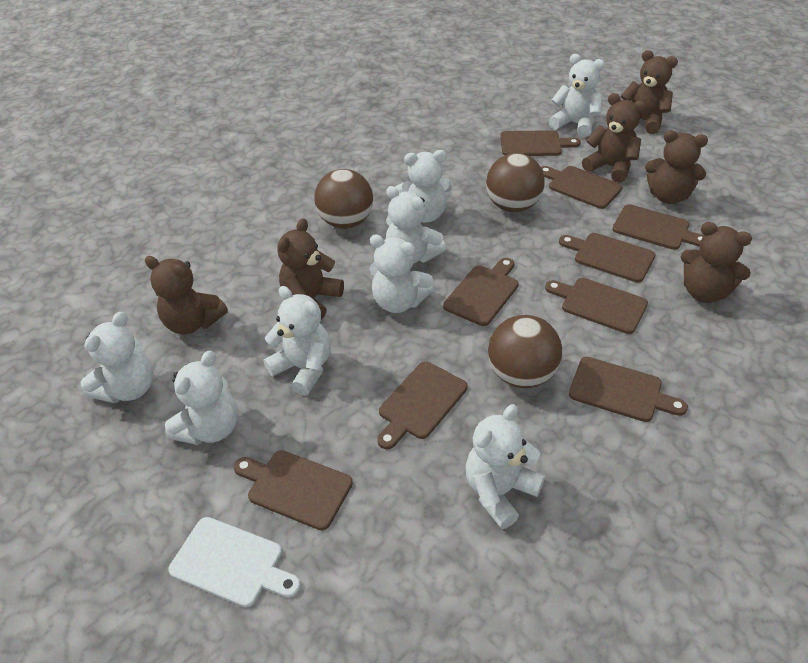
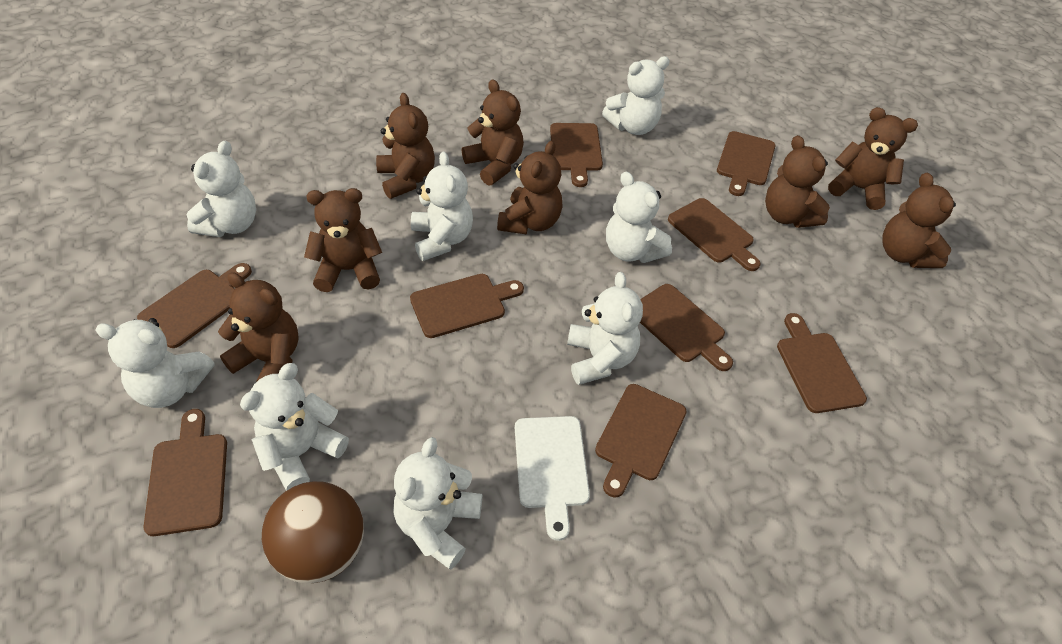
brown ball: 3 -> 1
brown teddy bear: 6 -> 8

